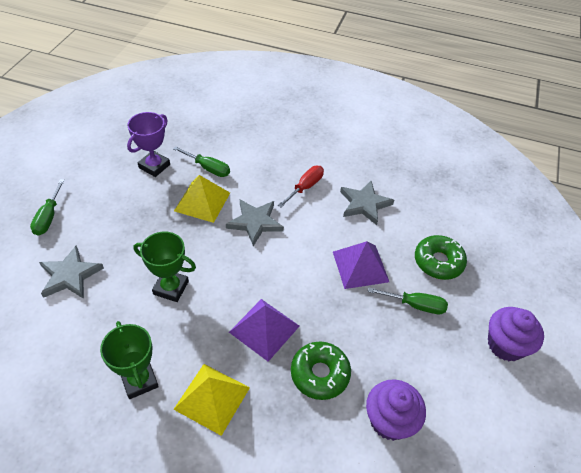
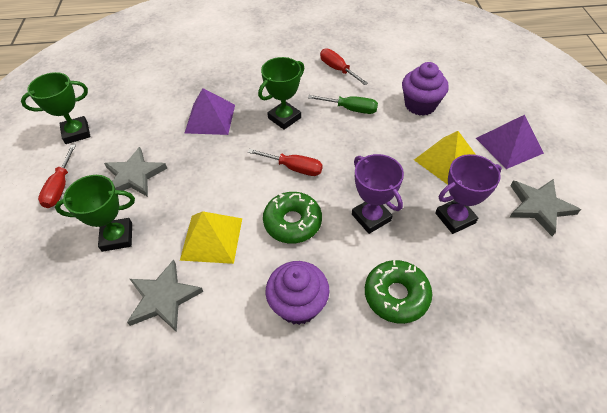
green screwdriver: 3 -> 1
green trophy: 2 -> 3
purple trophy: 1 -> 2
red screwdriver: 1 -> 3

